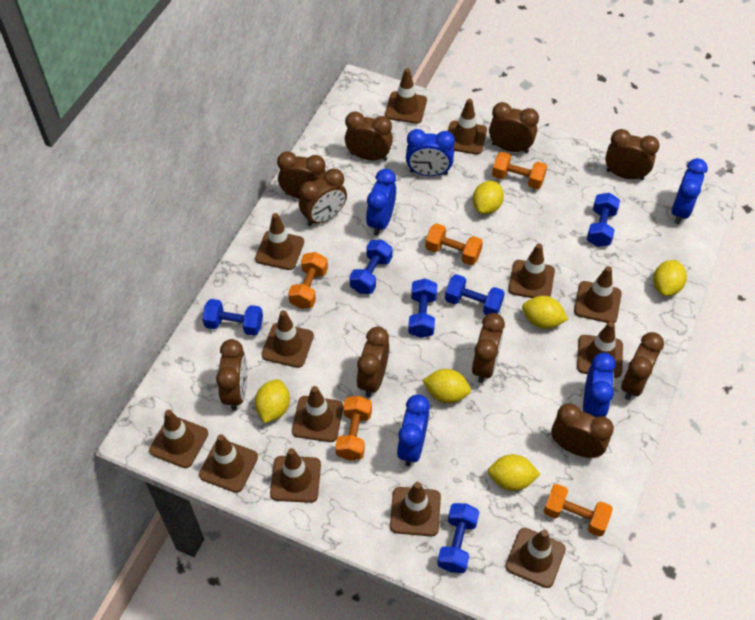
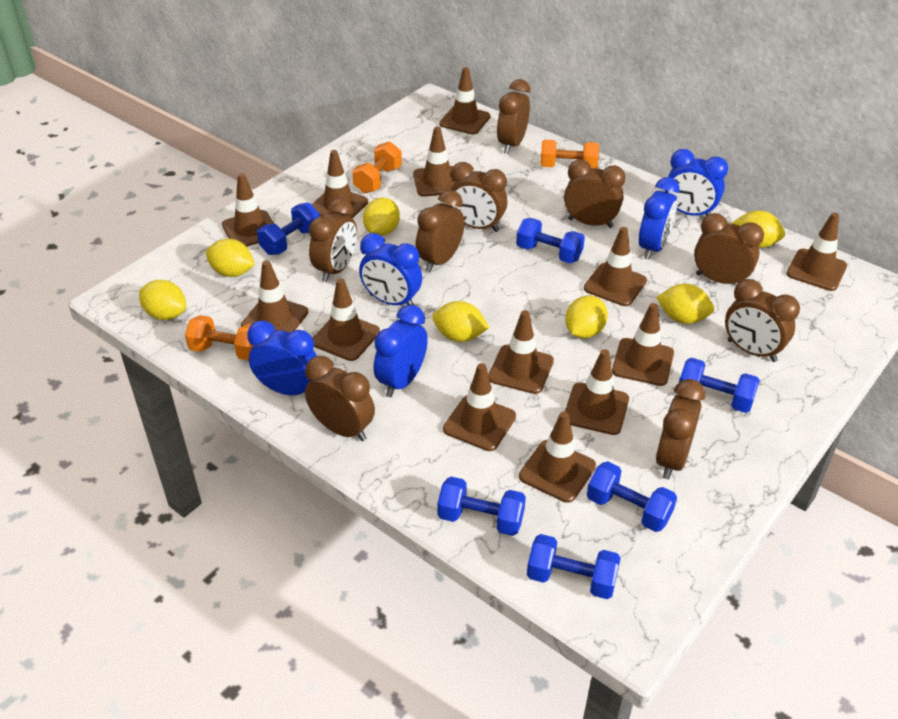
brown clock: 10 -> 9
orange dumbbell: 5 -> 3
yellow lemon: 6 -> 7

